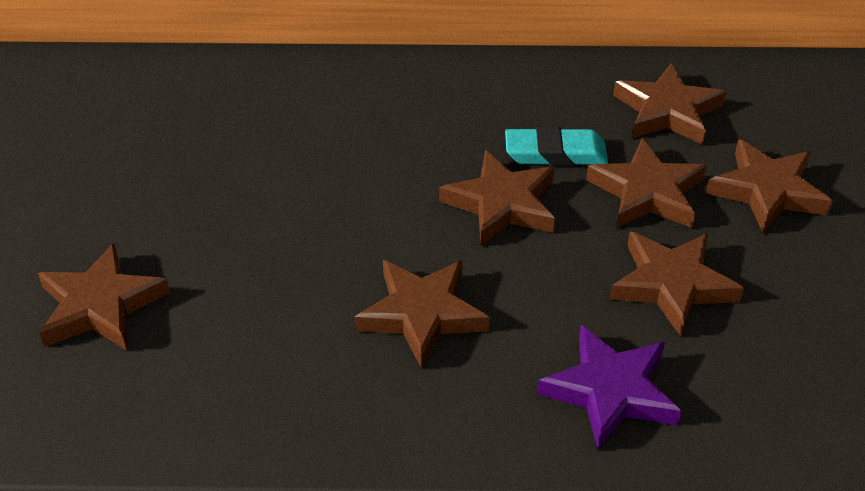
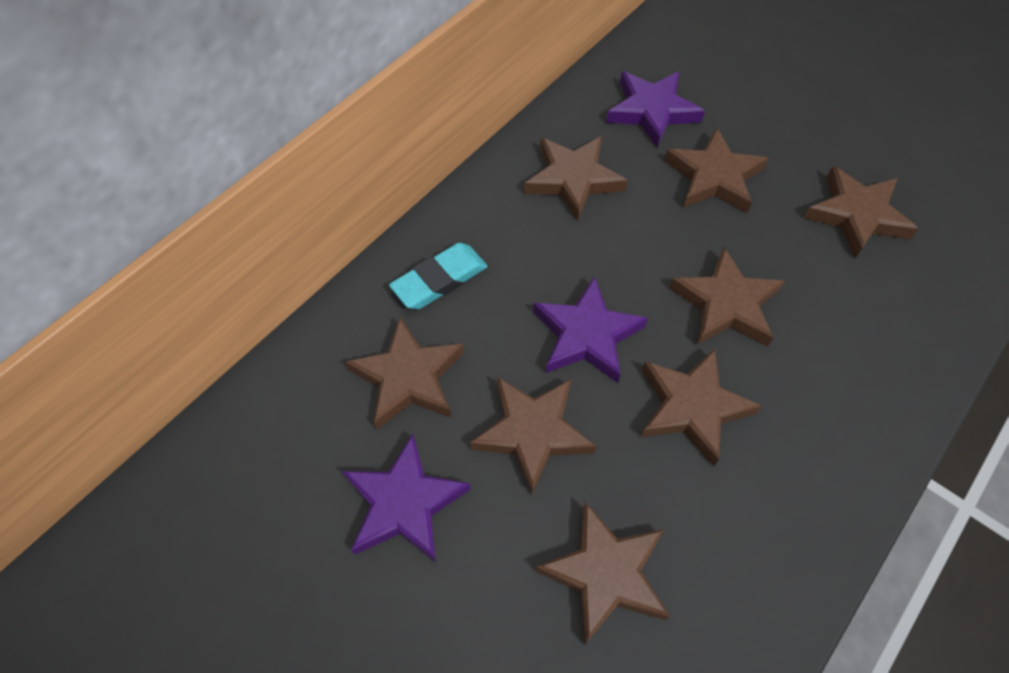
brown star: 7 -> 8
purple star: 1 -> 3

